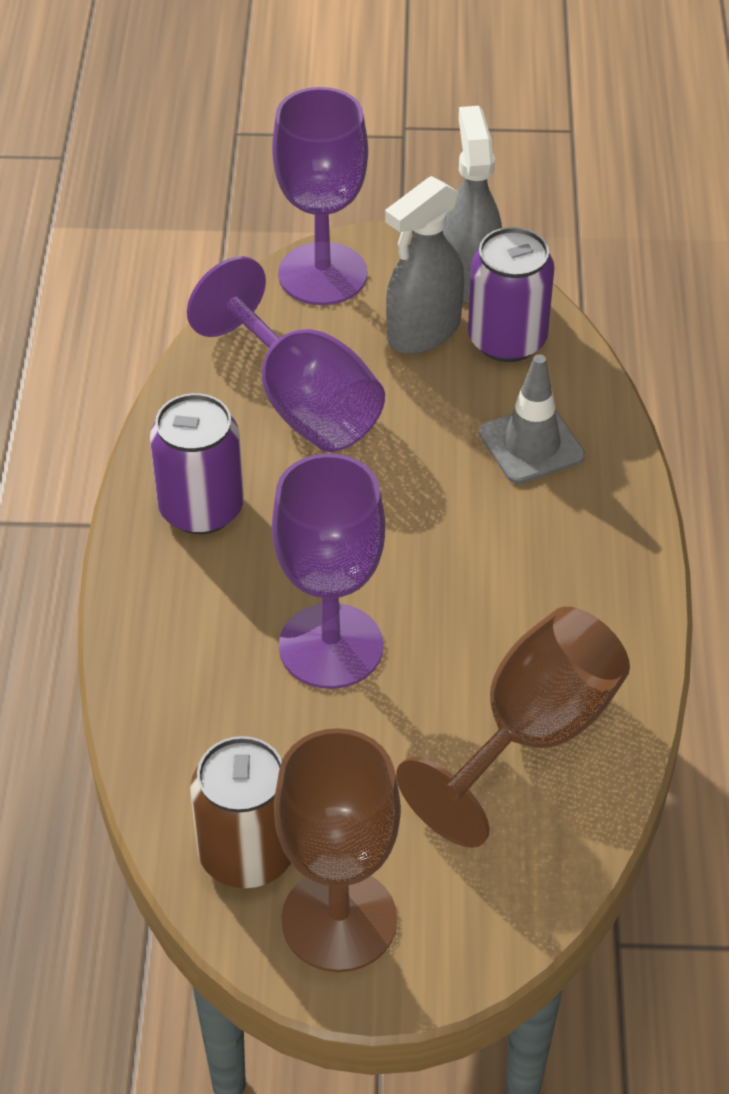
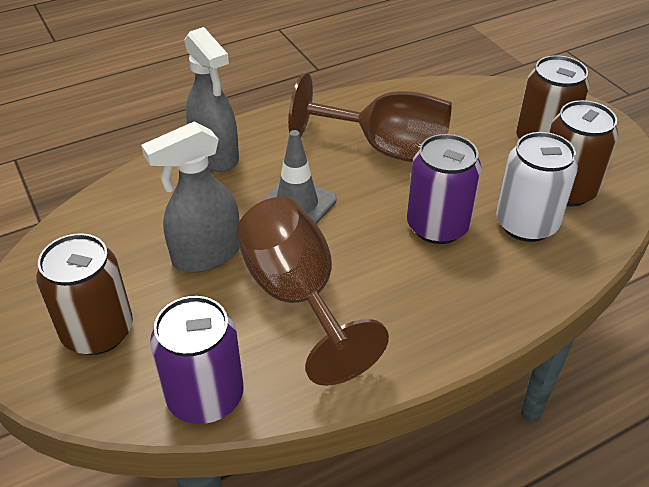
brown can: 1 -> 3
purple goblet: 3 -> 0
white can: 0 -> 1

